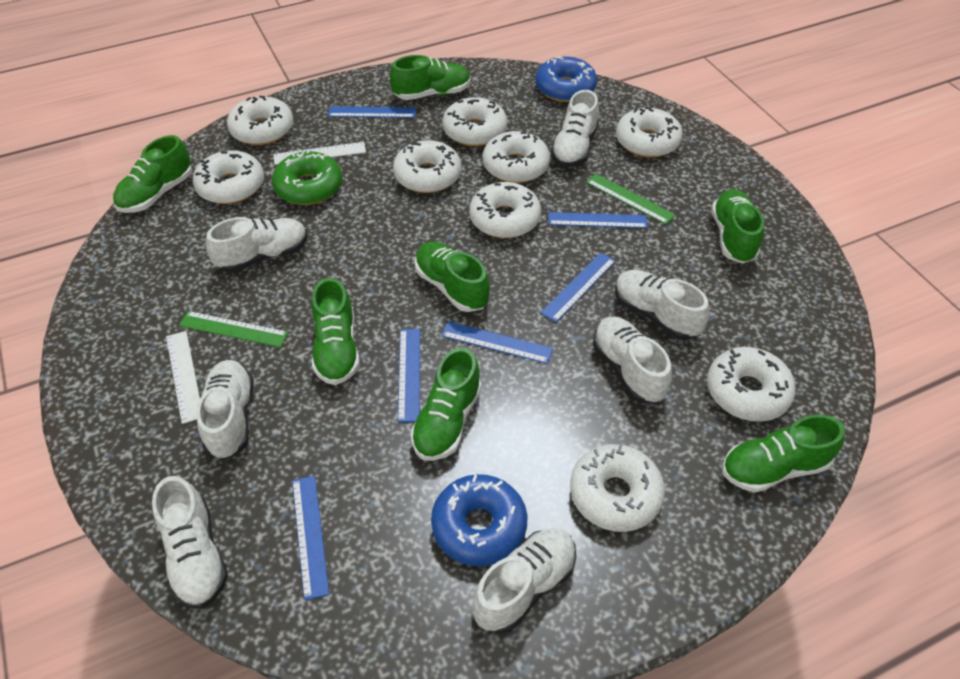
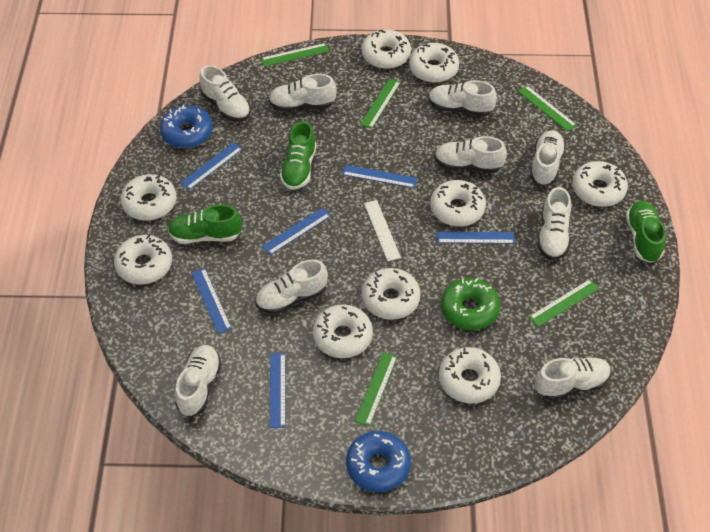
green ruler: 2 -> 5
green shoe: 7 -> 3
white ruler: 2 -> 1
white shoe: 7 -> 9

